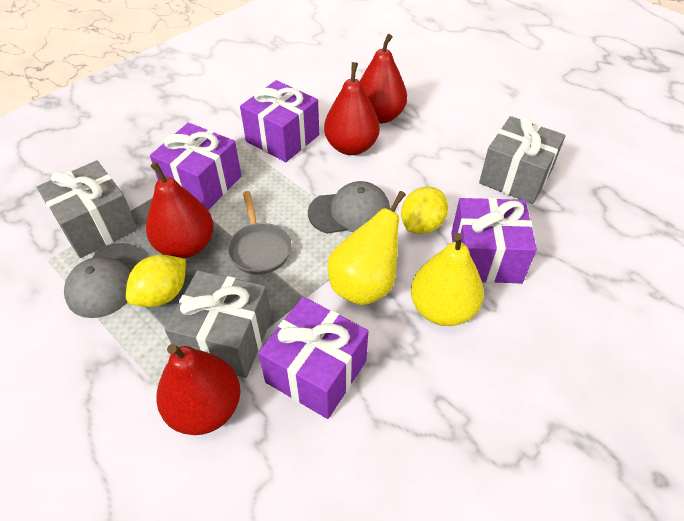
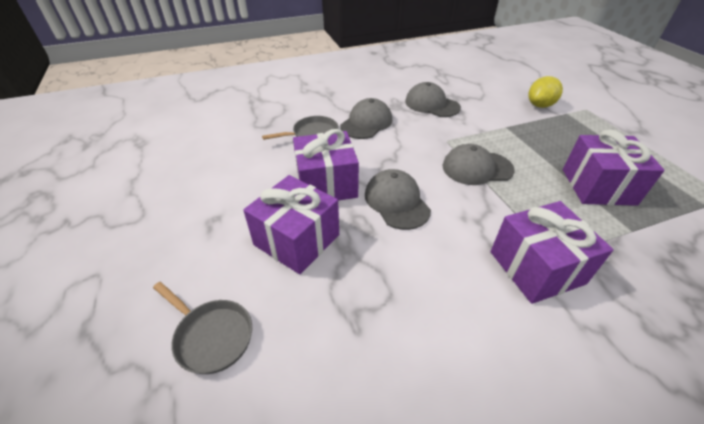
grey cap: 2 -> 4
grey gift: 3 -> 0
grey pan: 1 -> 2
red pear: 4 -> 0
yellow lemon: 2 -> 1
yellow pear: 2 -> 0

